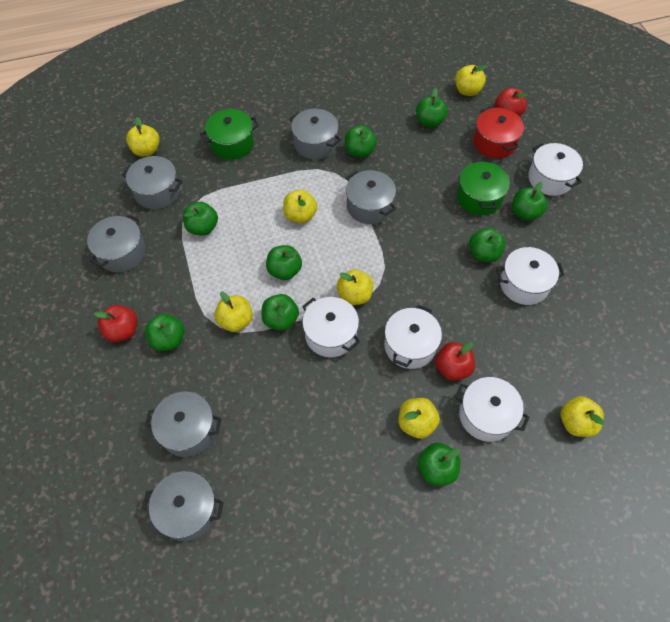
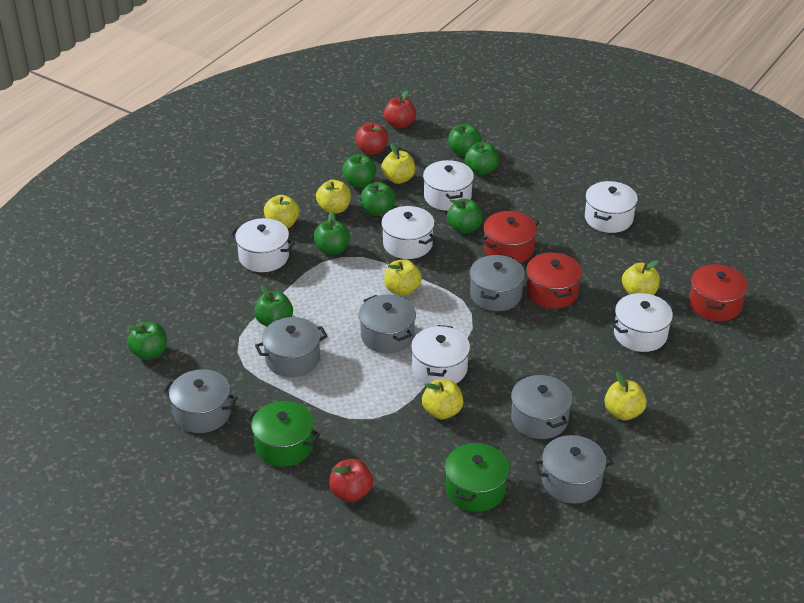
green apple: 9 -> 8
red pot: 1 -> 3
white pot: 5 -> 6

